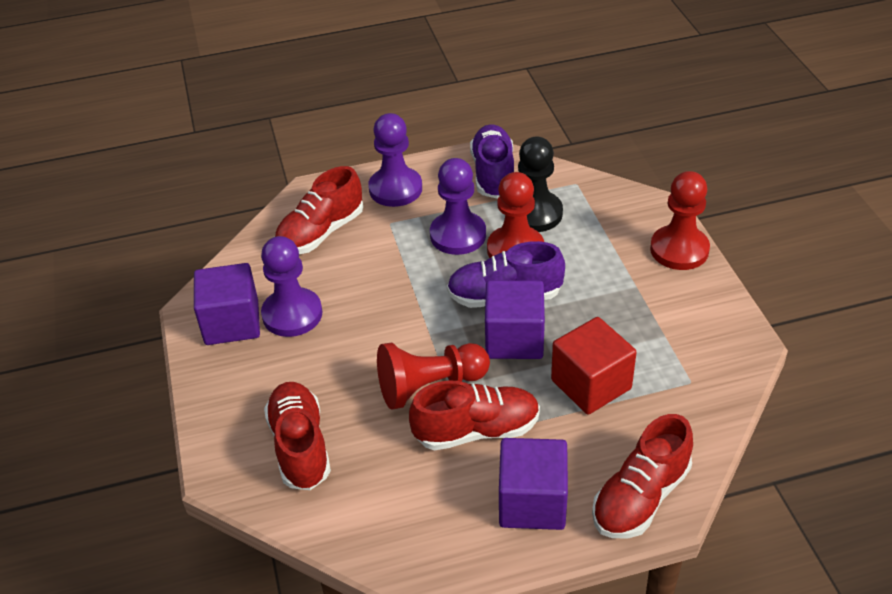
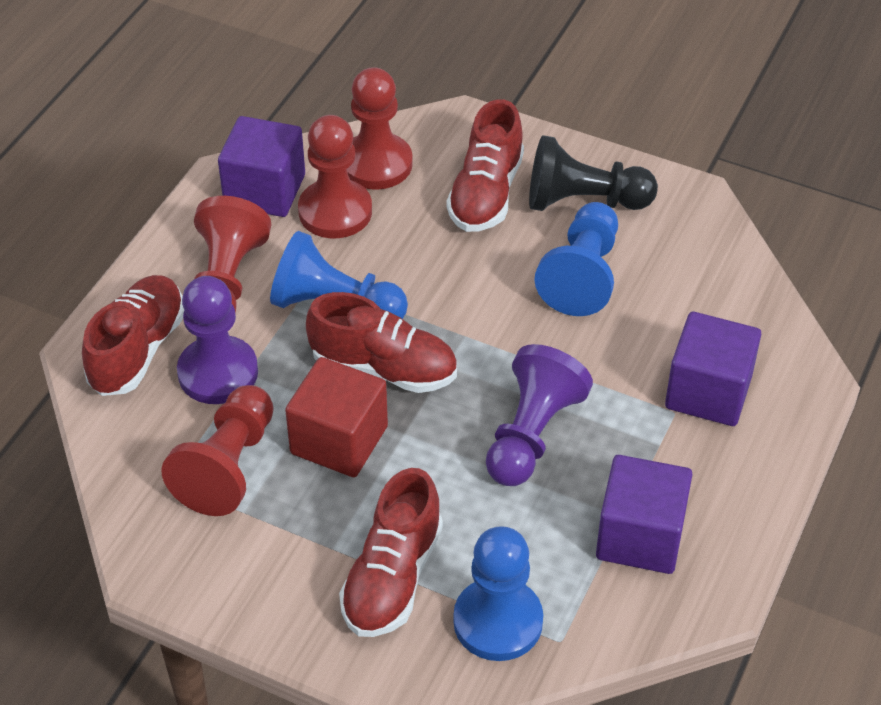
blue pawn: 0 -> 3
purple pawn: 3 -> 2
purple shoe: 2 -> 0
red pawn: 3 -> 4

